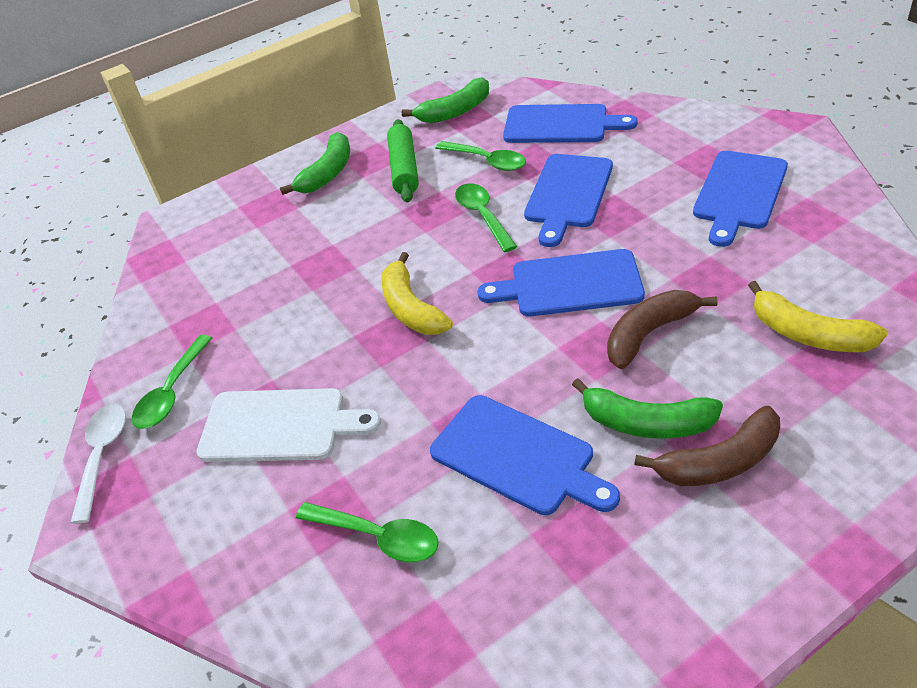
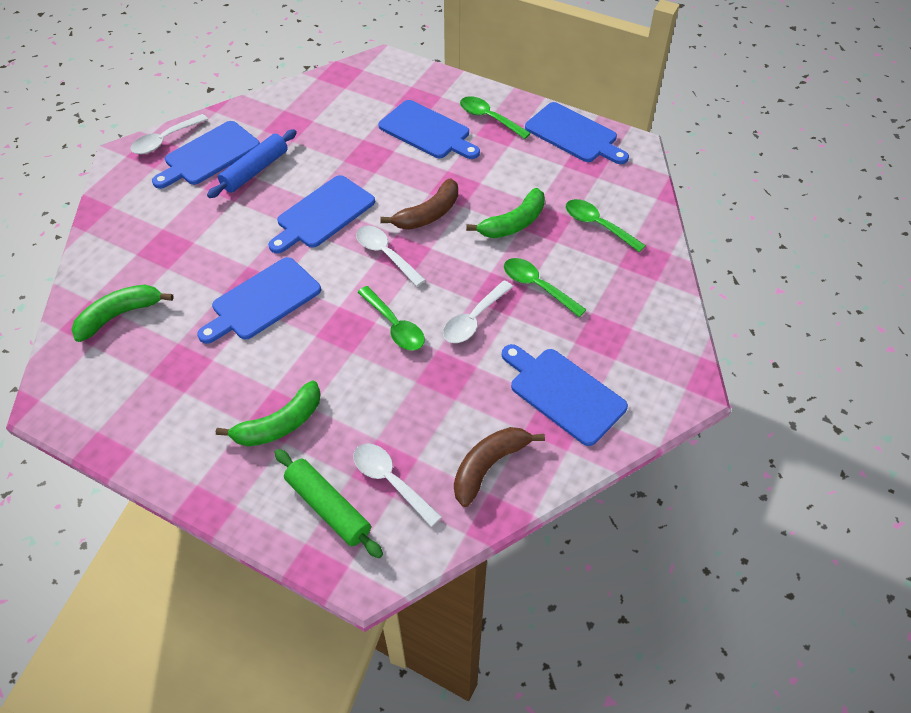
blue cutting board: 5 -> 6
blue rolling pin: 0 -> 1
white cutting board: 1 -> 0
white spoon: 1 -> 4
yellow banana: 2 -> 0

